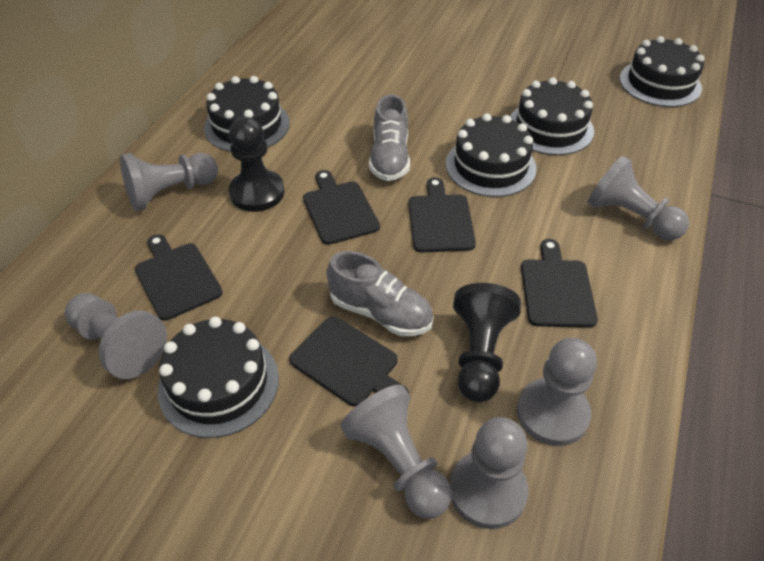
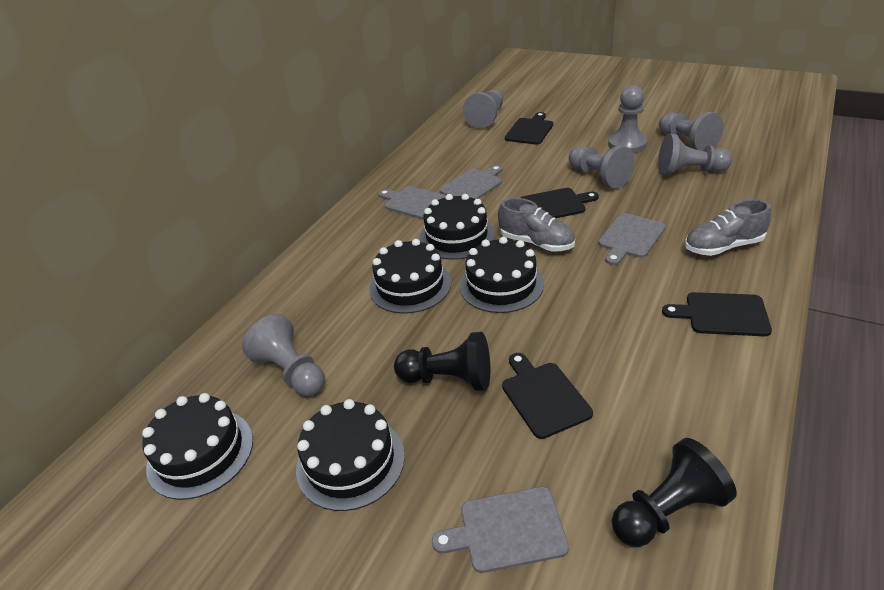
black cutting board: 5 -> 4
grey cutting board: 0 -> 4

